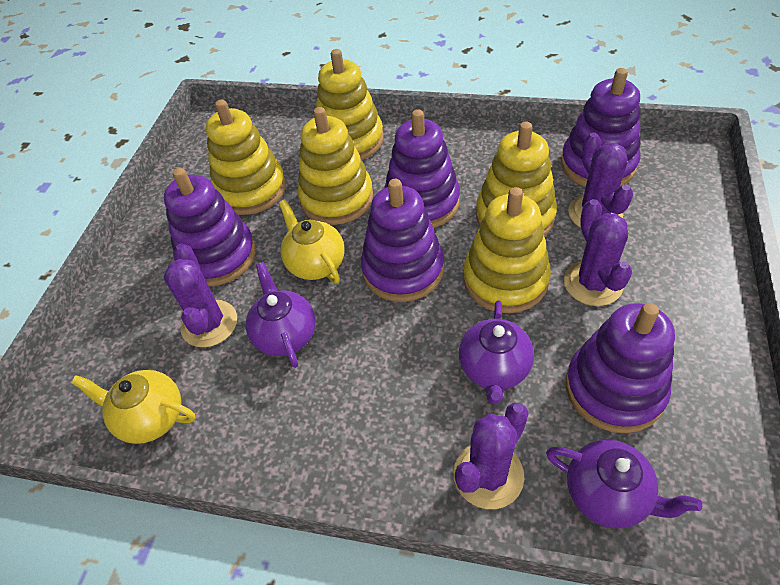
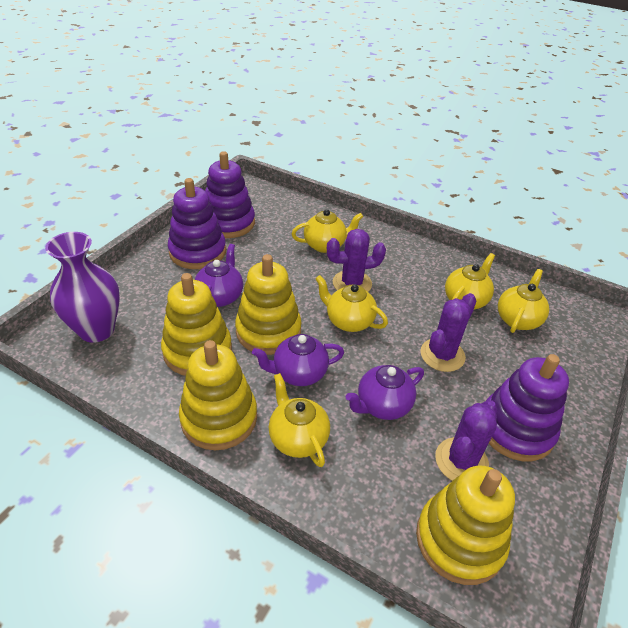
purple cactus: 4 -> 3
purple stacking toy: 5 -> 3
purple vase: 0 -> 1
yellow stacking toy: 5 -> 4
yellow teapot: 2 -> 5

